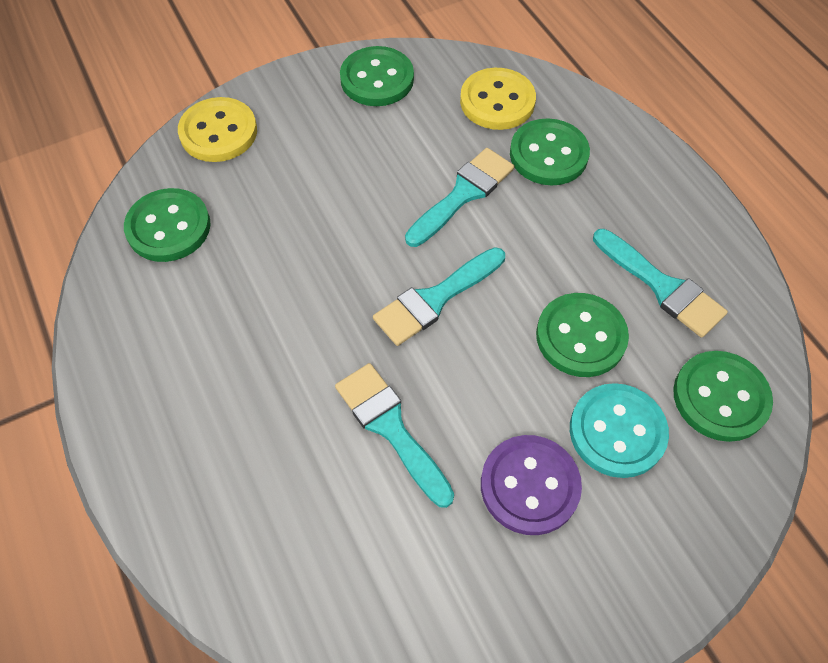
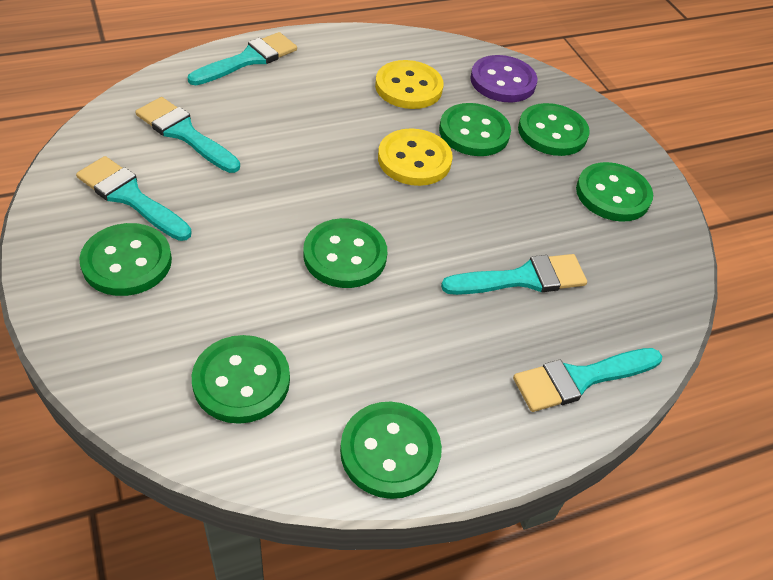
green button: 5 -> 7
turquoise brush: 4 -> 5
turquoise button: 1 -> 0

